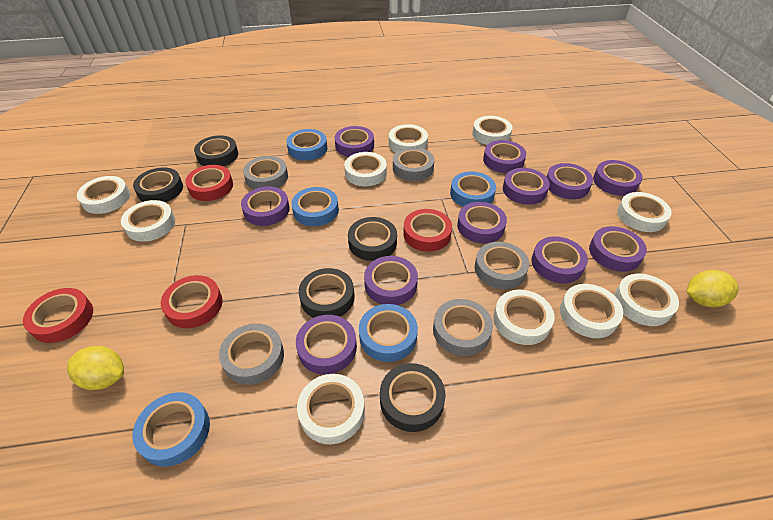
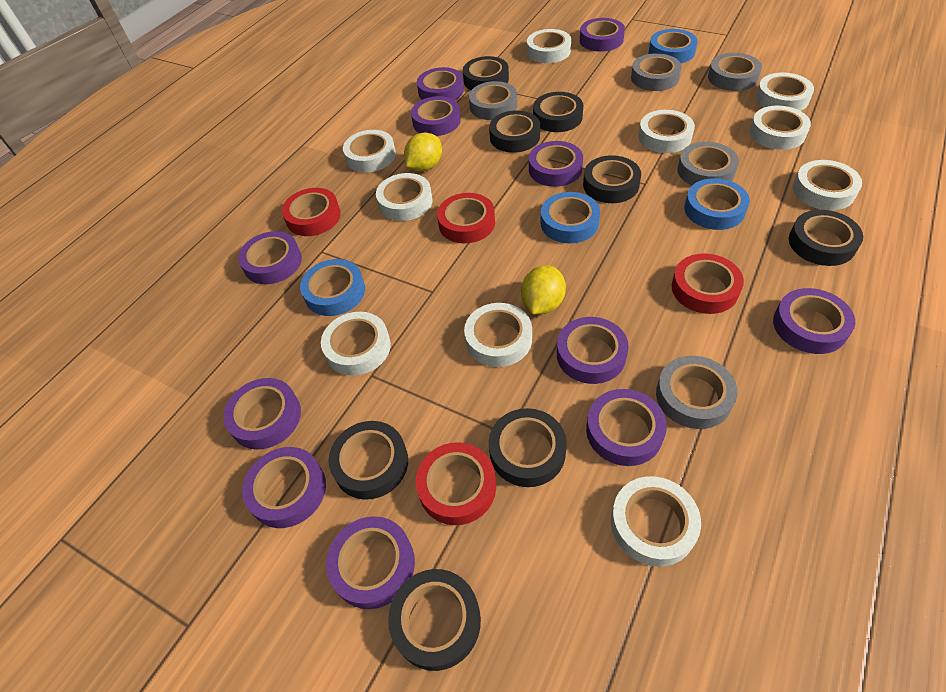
black tape: 5 -> 8
blue tape: 5 -> 4

